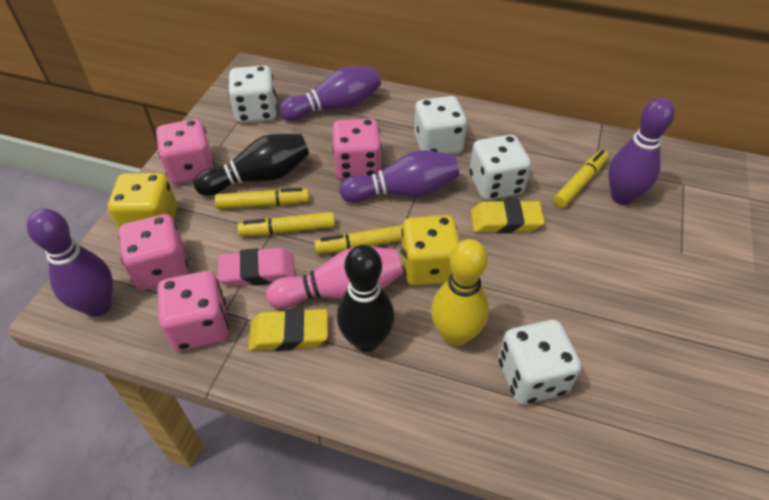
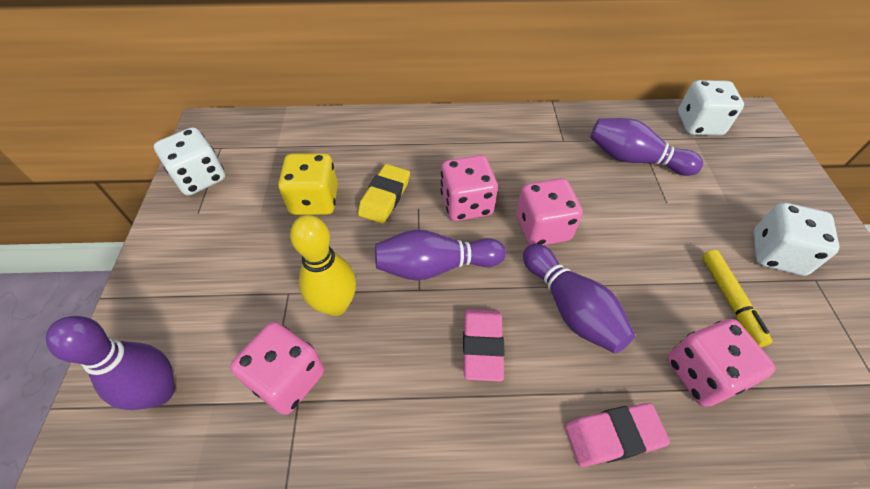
black bowling pin: 2 -> 0
pink bowling pin: 1 -> 0
pink eraser: 1 -> 2
white dice: 4 -> 3
yellow dice: 2 -> 1
yellow eraser: 2 -> 1
yellow marker: 4 -> 1

